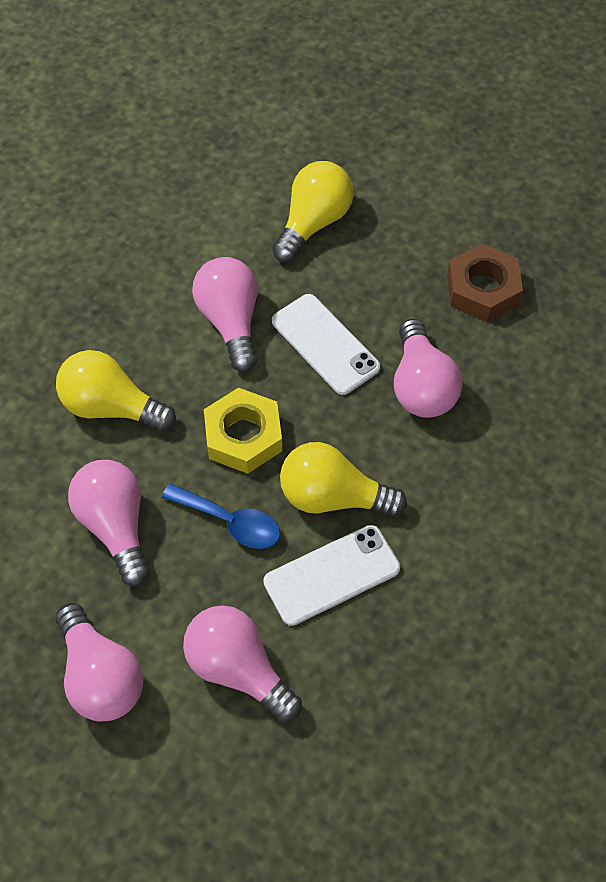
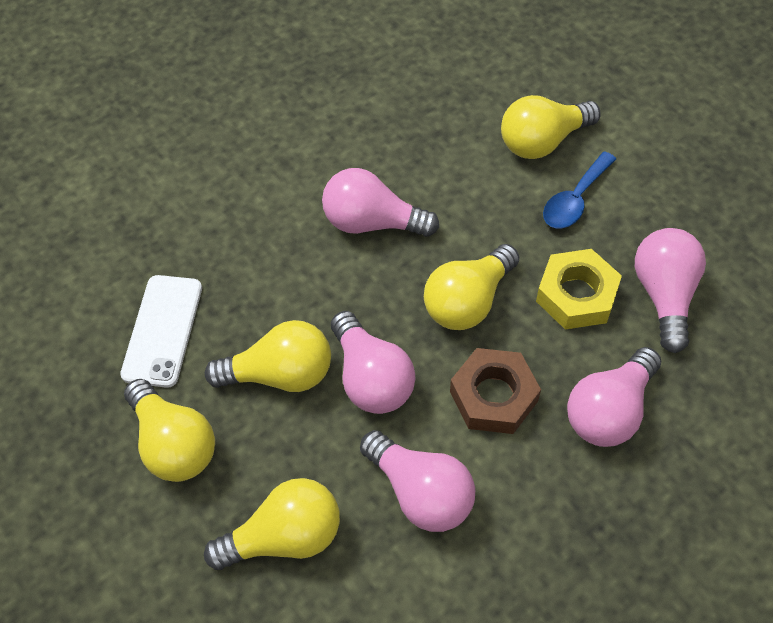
white phone: 2 -> 1
yellow light bulb: 3 -> 5

